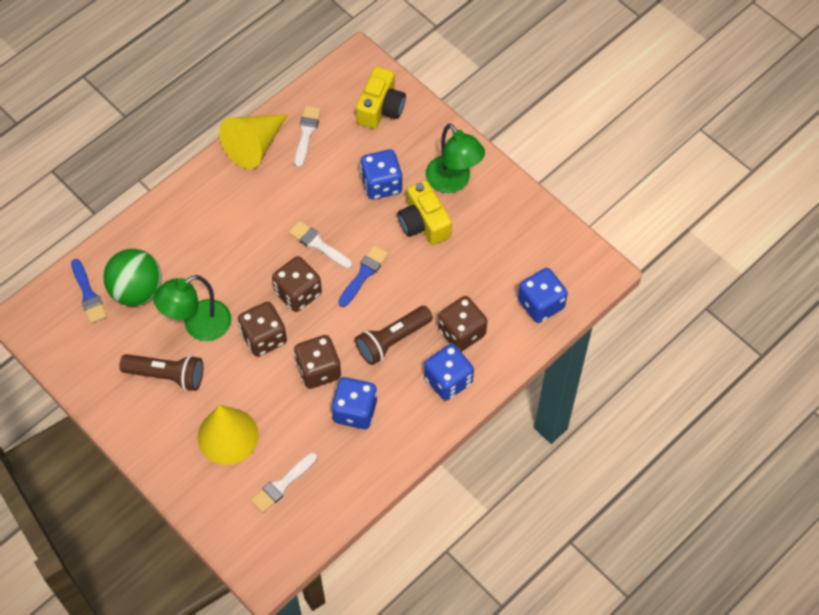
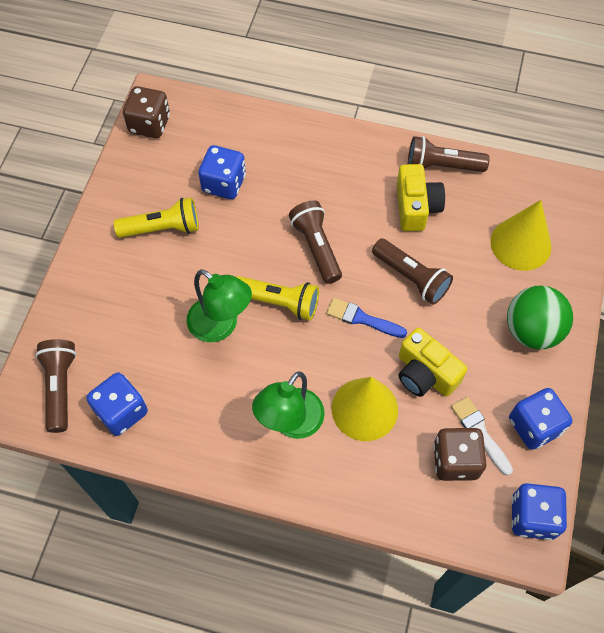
blue brush: 2 -> 1
brown dice: 4 -> 2
brown flashlight: 2 -> 4
white brush: 3 -> 1
yellow flashlight: 0 -> 2

